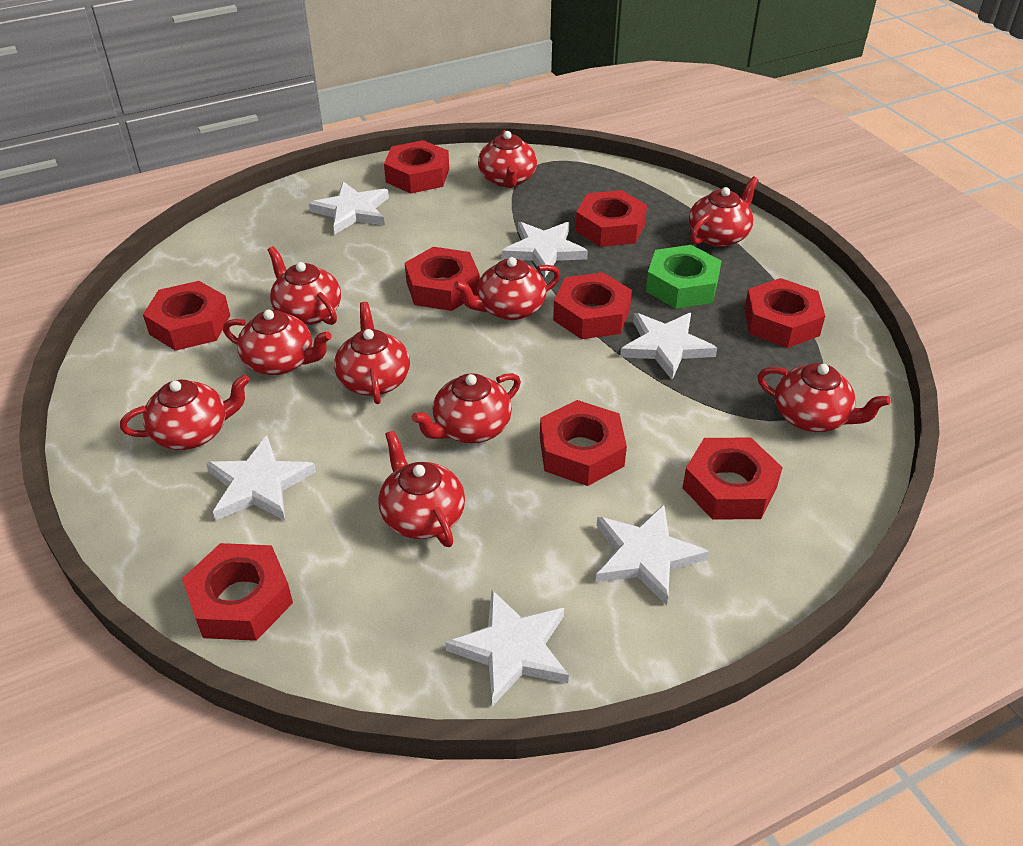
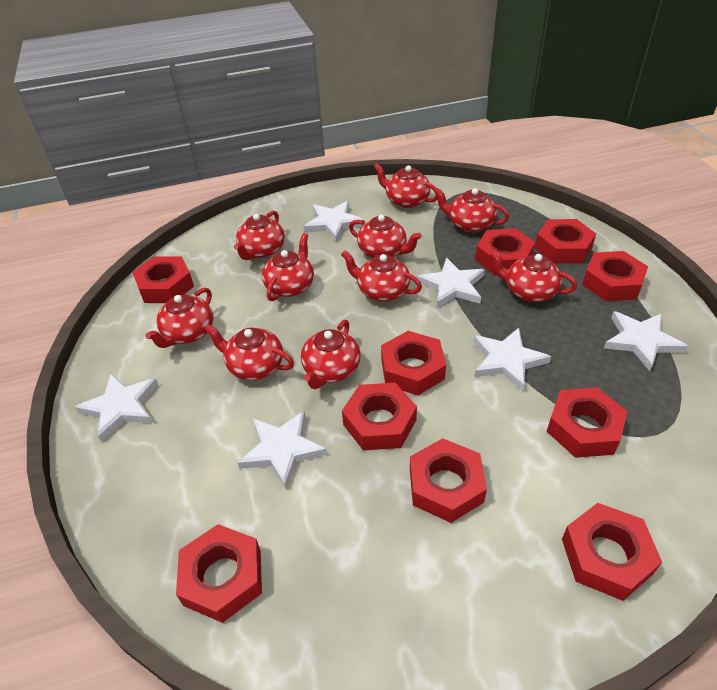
green nut: 1 -> 0
red nut: 9 -> 10

